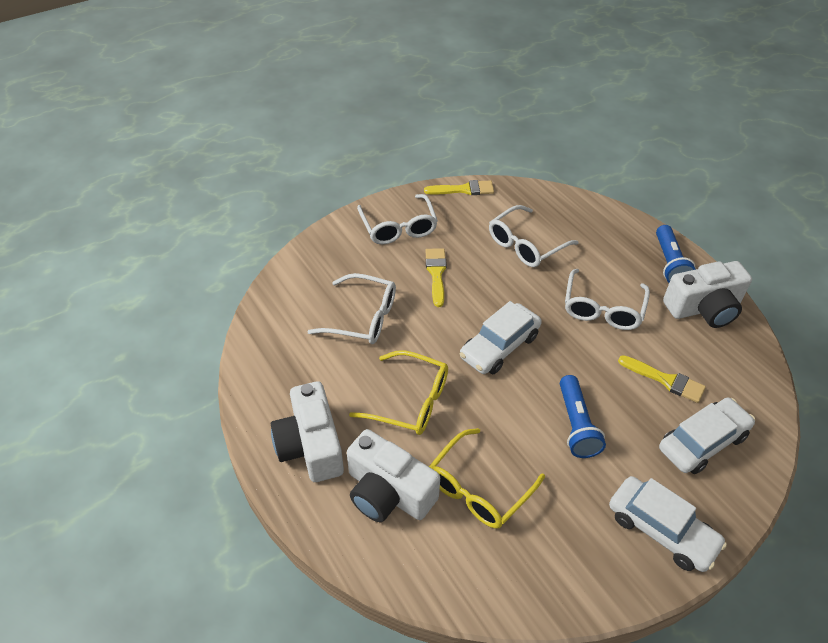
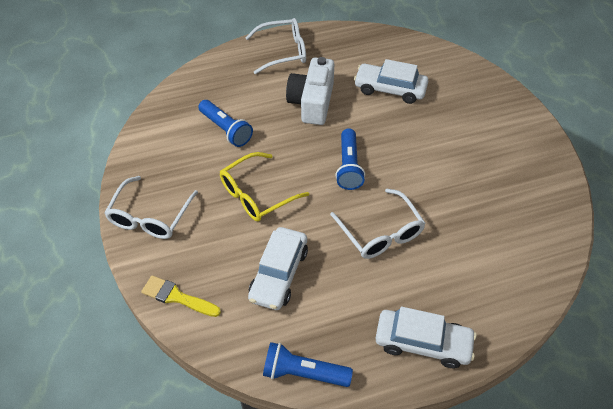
blue flashlight: 2 -> 3
white camera: 3 -> 1
white glasses: 4 -> 3
yellow brush: 3 -> 1
yellow glasses: 2 -> 1

